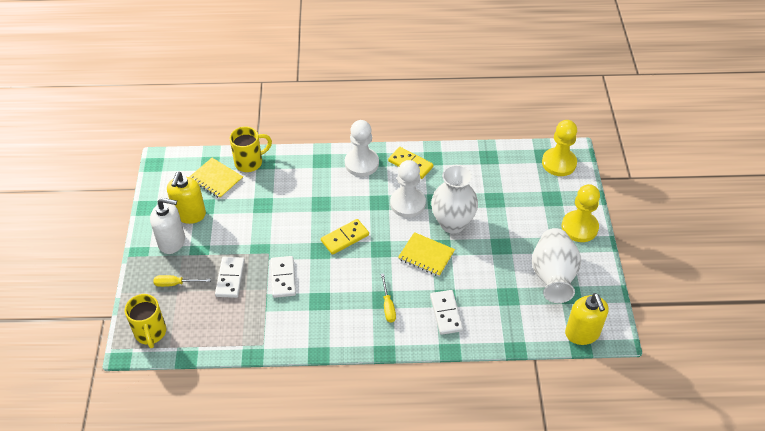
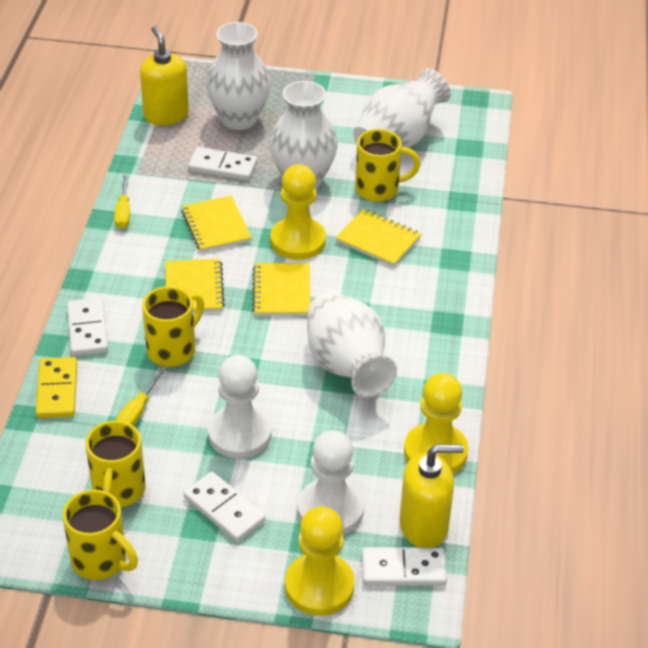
white domino: 3 -> 4
white soap dispenser: 1 -> 0
white vase: 2 -> 4
yellow domino: 2 -> 1
yellow mug: 2 -> 4
yellow notebook: 2 -> 4
yellow pawn: 2 -> 3

